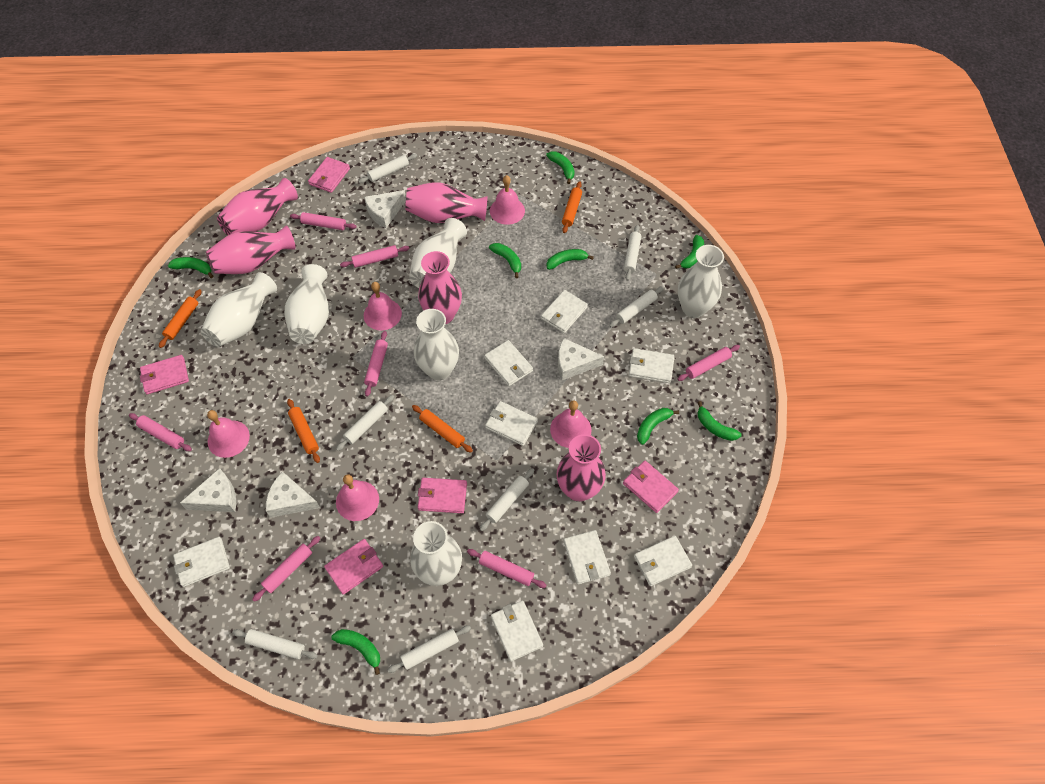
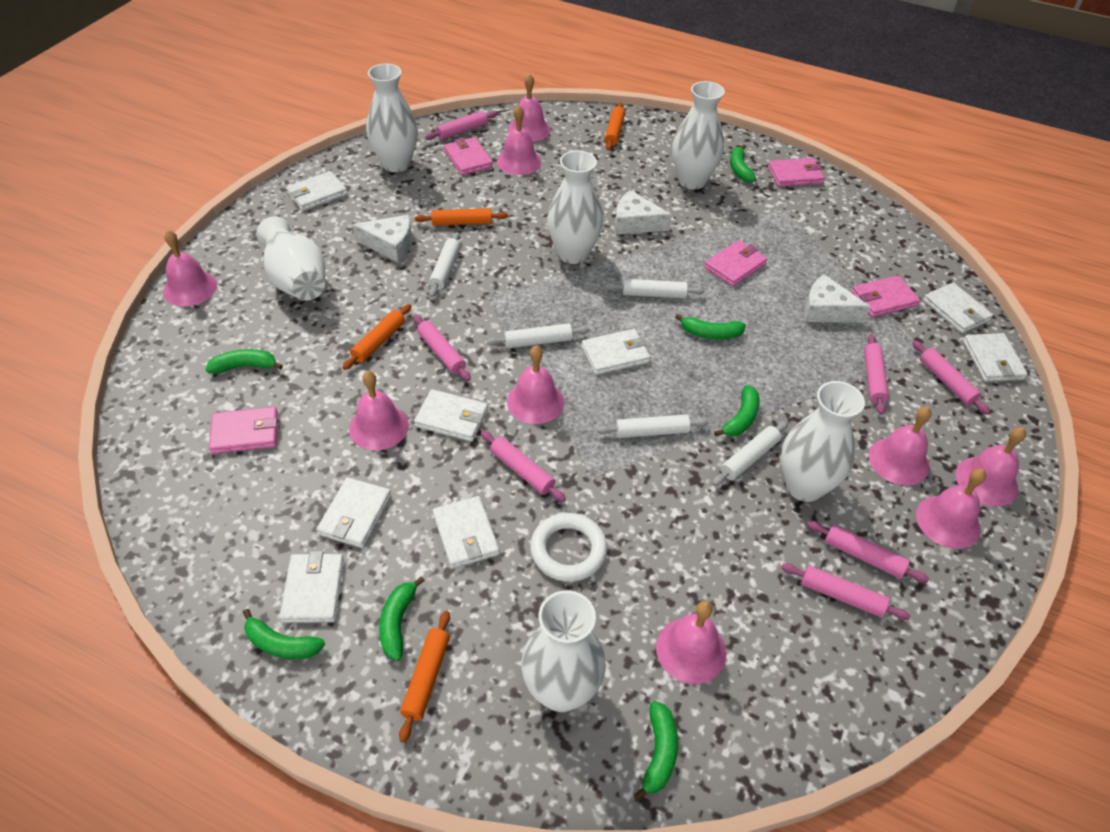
green banana: 8 -> 7
pink bell: 5 -> 9
pink vase: 5 -> 0
white cheese: 4 -> 3
white ring: 0 -> 1
white rolling pin: 7 -> 5

